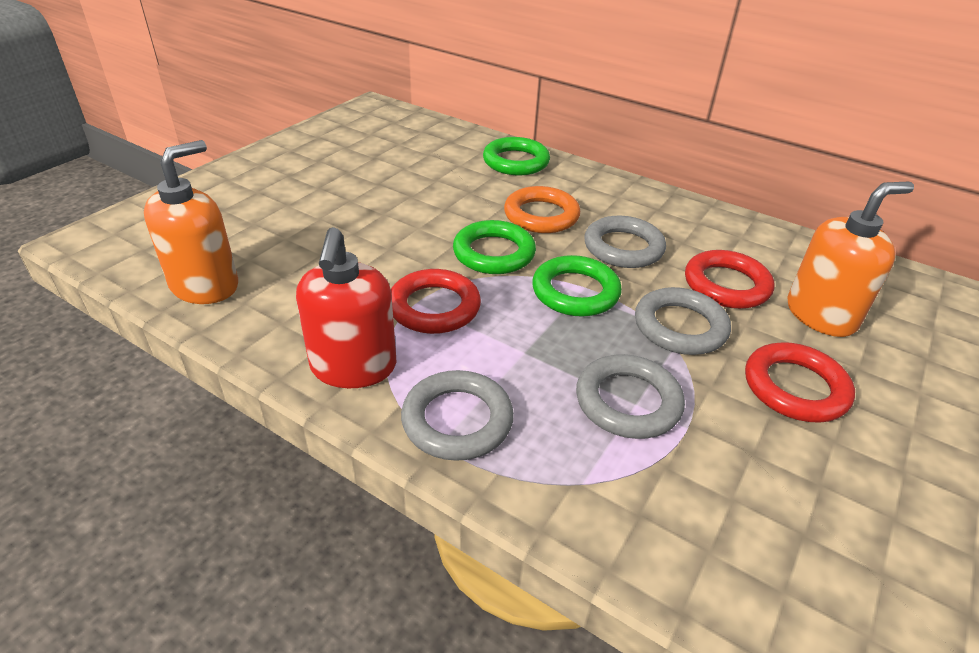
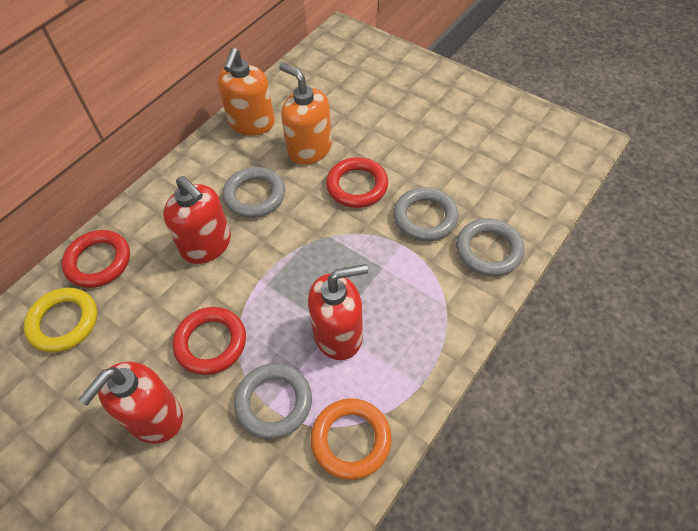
green ring: 3 -> 0
red soap dispenser: 1 -> 3
yellow ring: 0 -> 1

